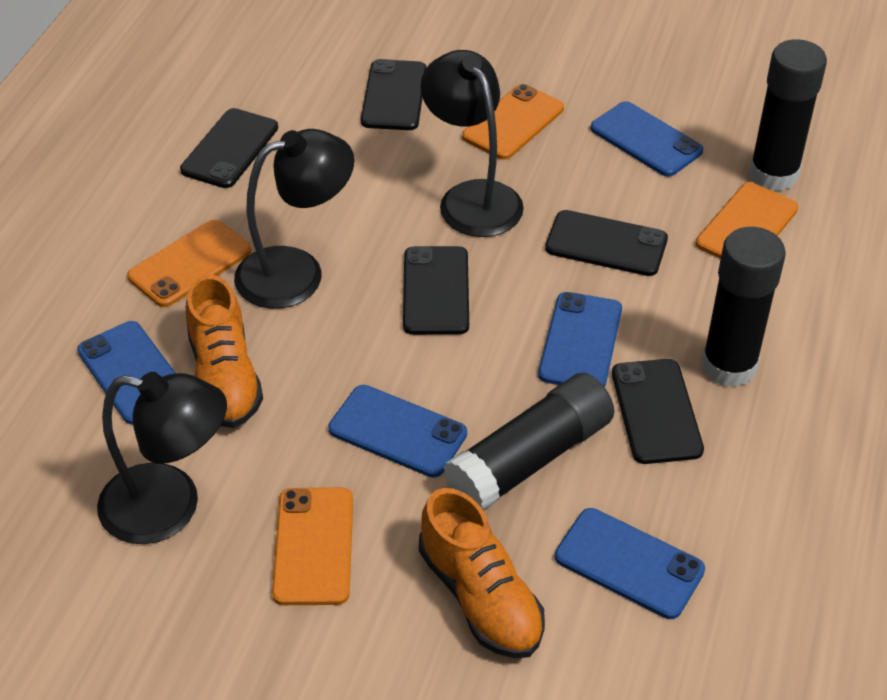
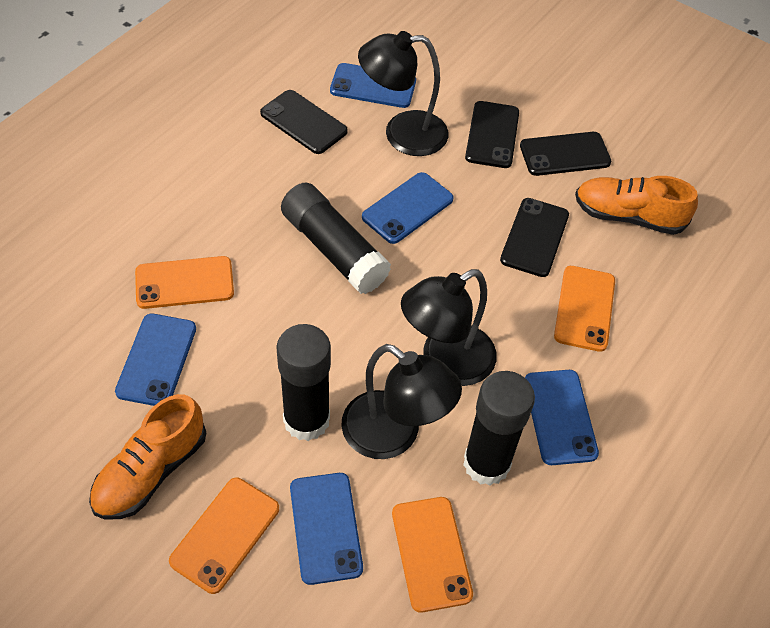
black phone: 5 -> 4

